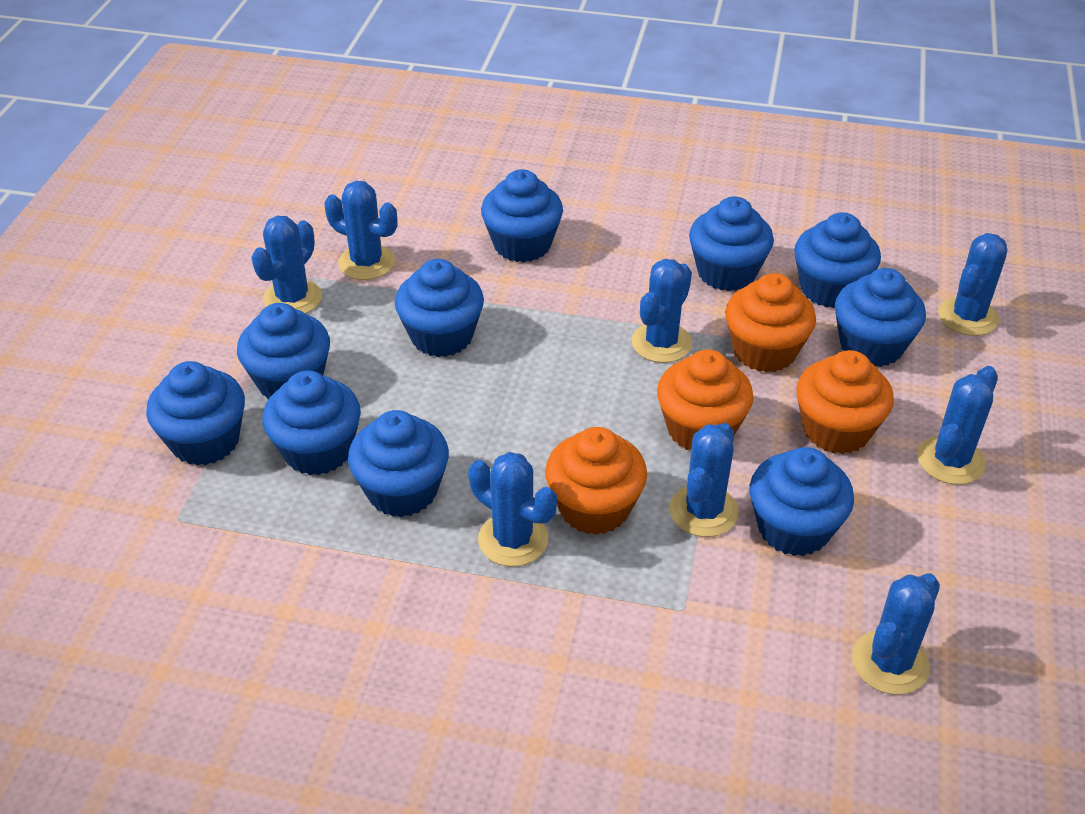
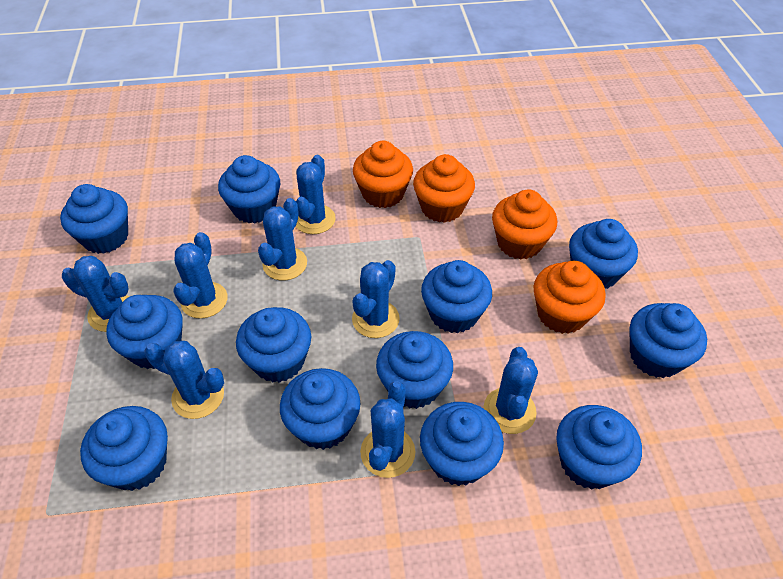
blue cupcake: 10 -> 12

